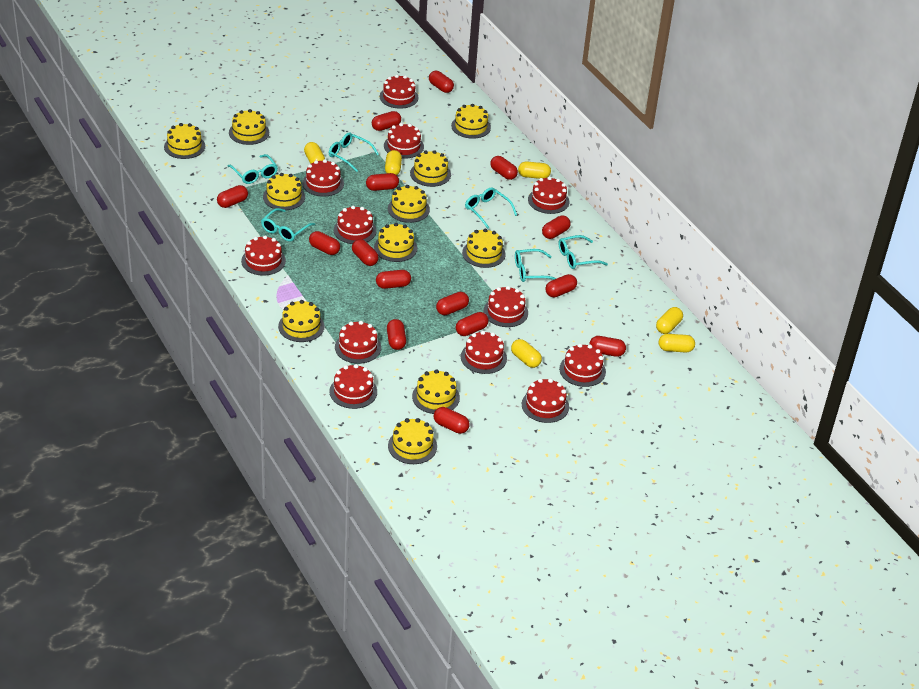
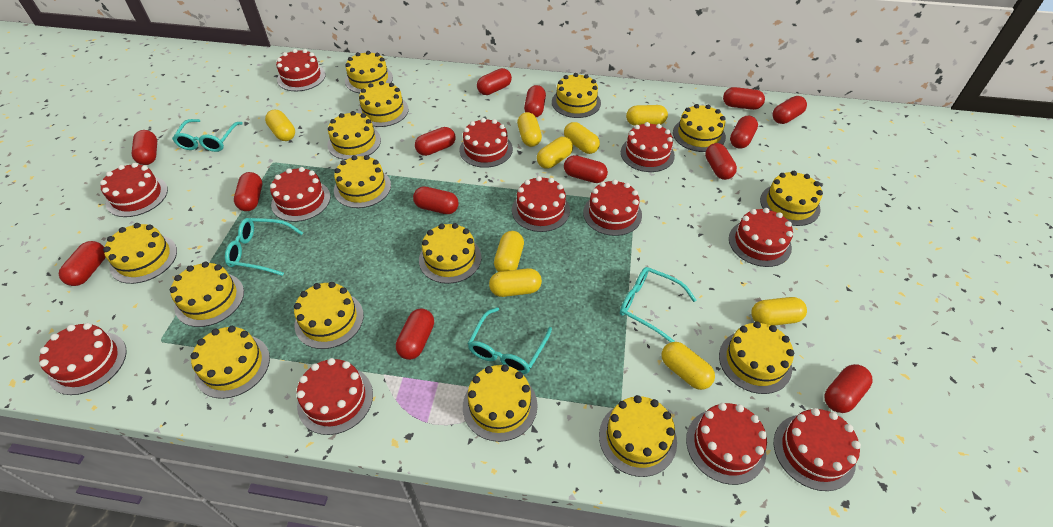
red capsule: 15 -> 14
turquoise glasses: 6 -> 4
yellow cake: 11 -> 15
yellow capsule: 6 -> 9

